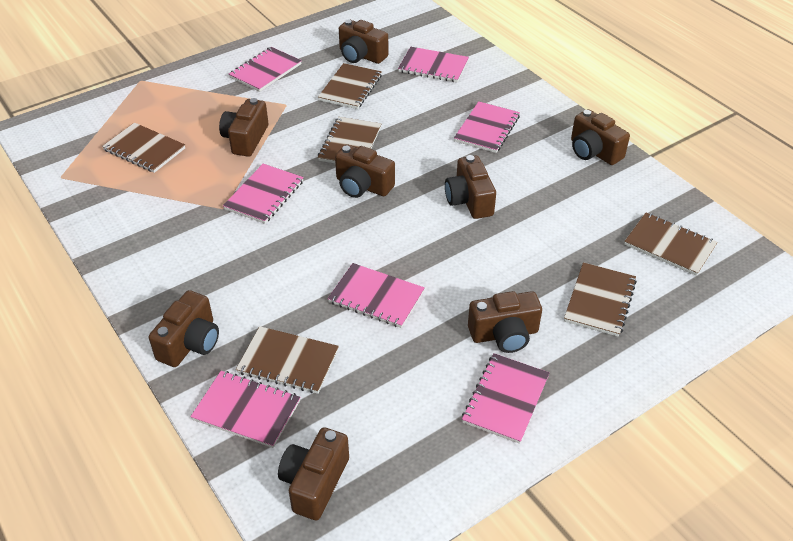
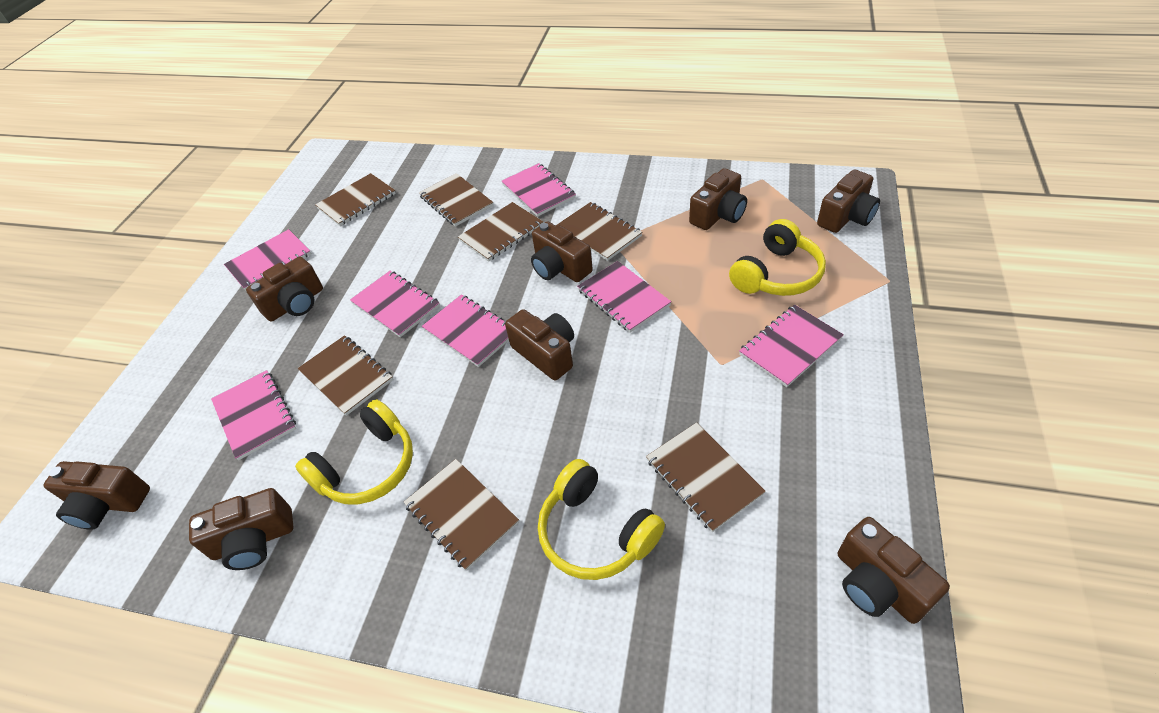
brown notebook: 6 -> 7
yellow headphones: 0 -> 3

